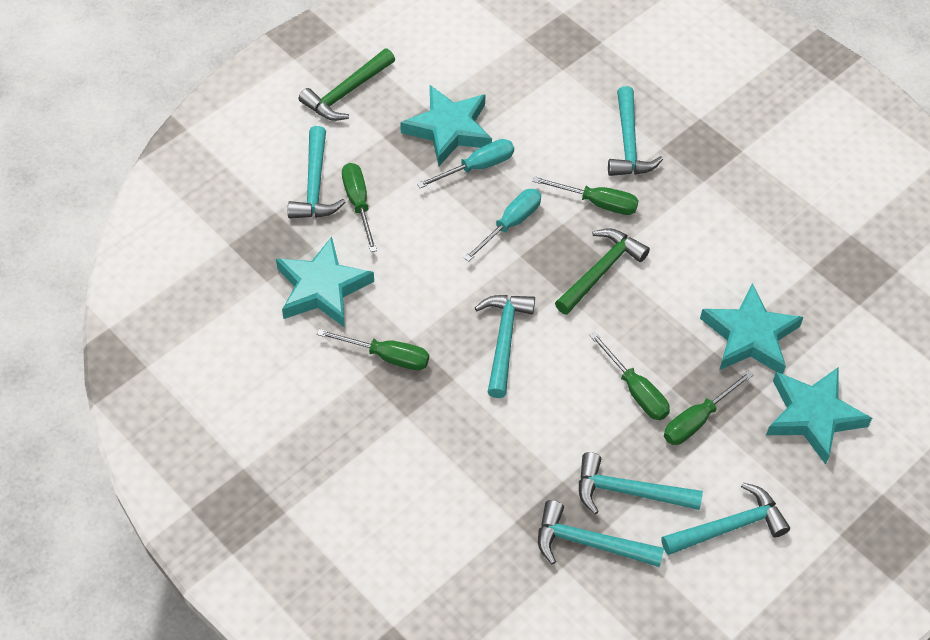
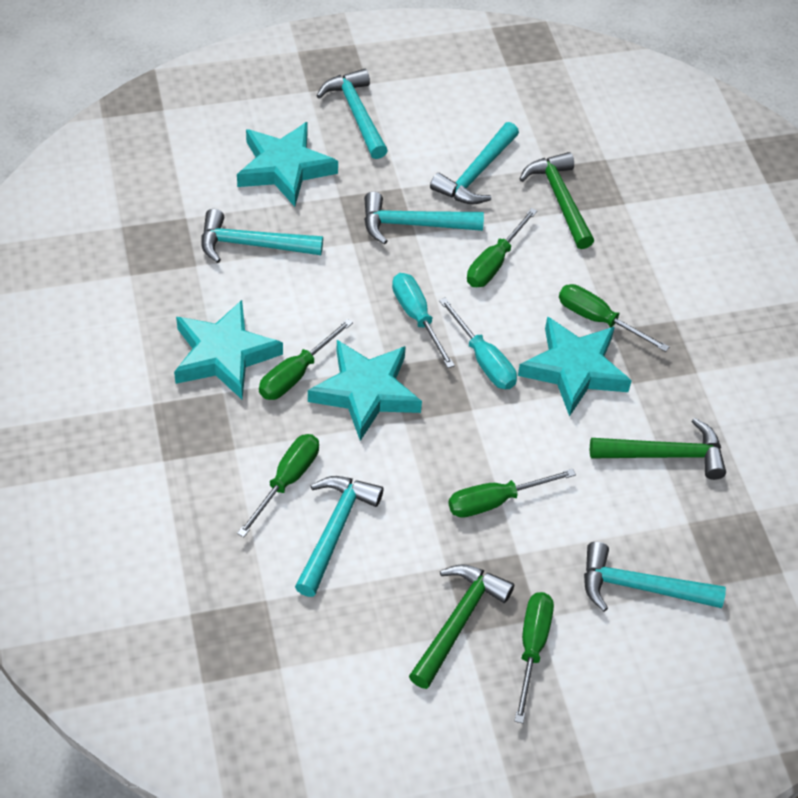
green hammer: 2 -> 3
green screwdriver: 5 -> 6

